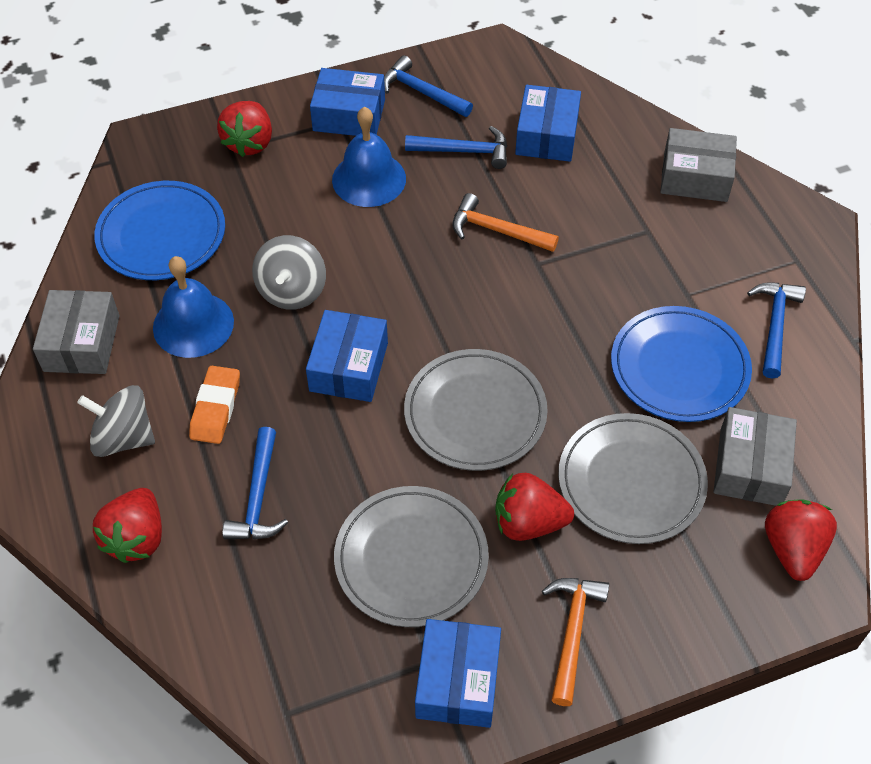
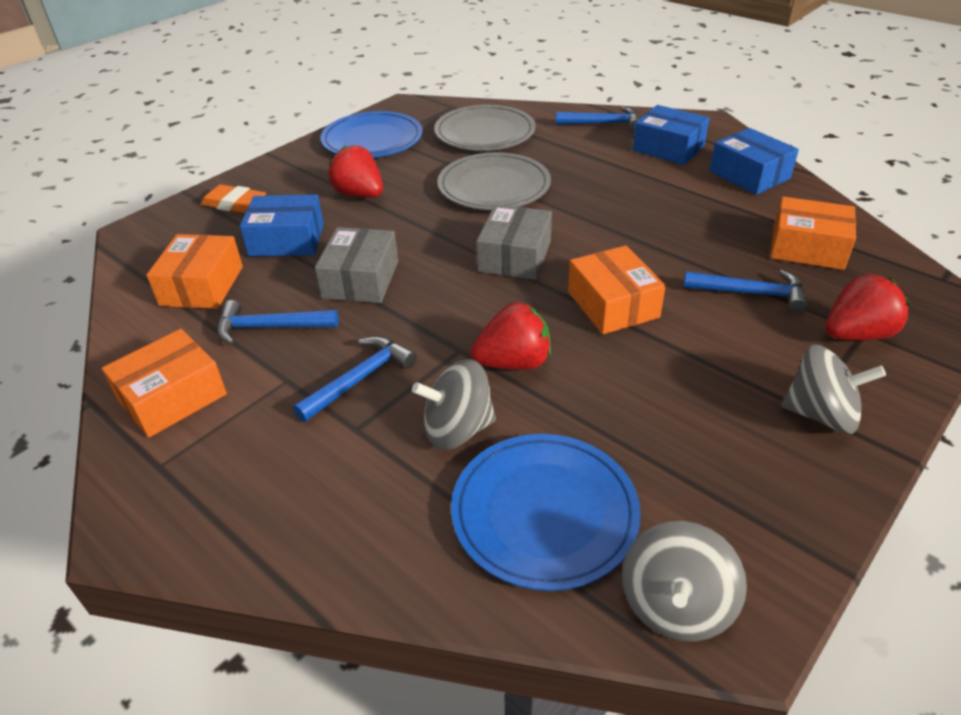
blue bell: 2 -> 0
blue box: 4 -> 3
grey box: 3 -> 2
grey plate: 3 -> 2
grey spinning top: 2 -> 3
orange box: 0 -> 4
orange hammer: 2 -> 0
red strawberry: 4 -> 3

